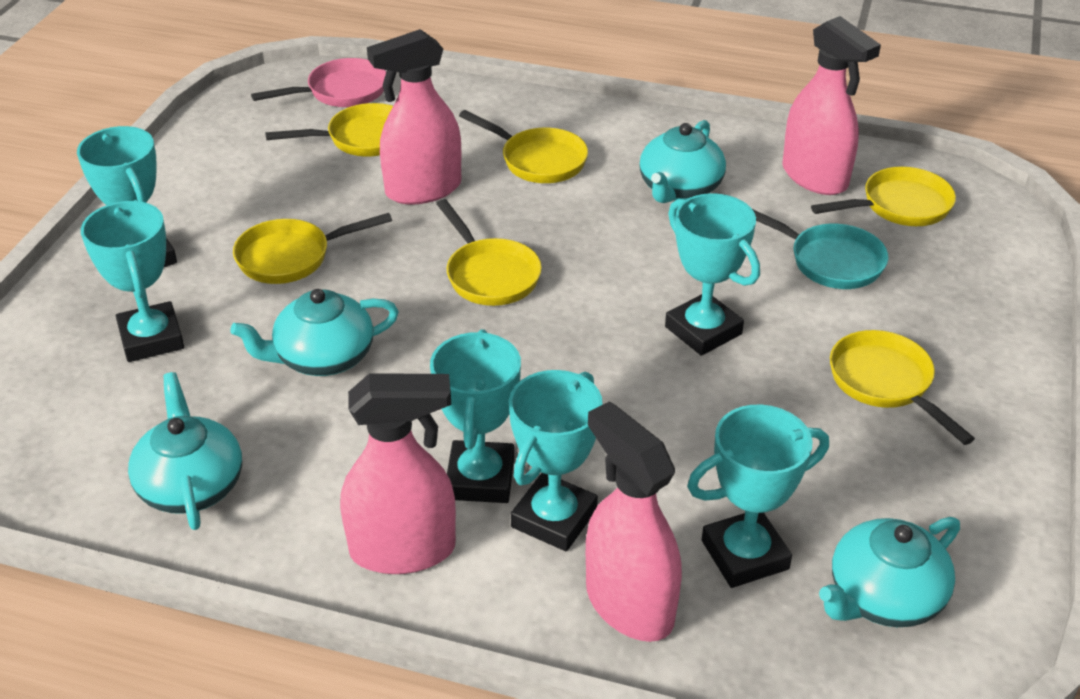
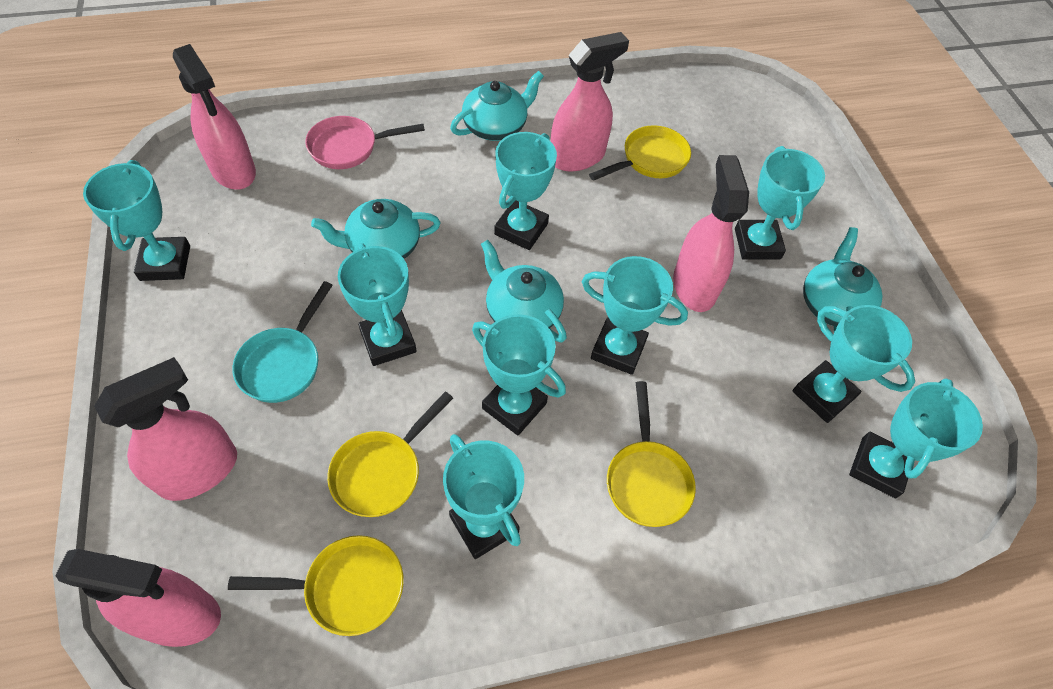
pink spray bottle: 4 -> 5
turquoise trophy: 6 -> 9
yellow pan: 6 -> 4

